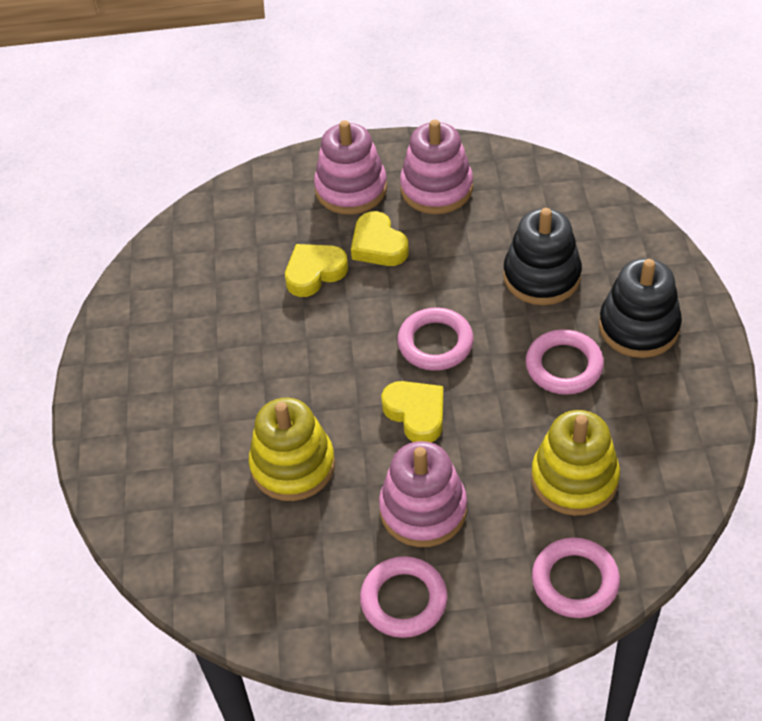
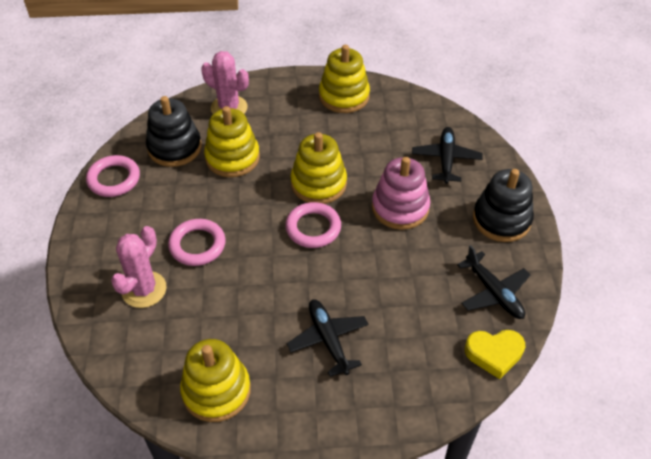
black plane: 0 -> 3
pink cactus: 0 -> 2
pink ring: 4 -> 3
pink stacking toy: 3 -> 1
yellow heart: 3 -> 1
yellow stacking toy: 2 -> 4

